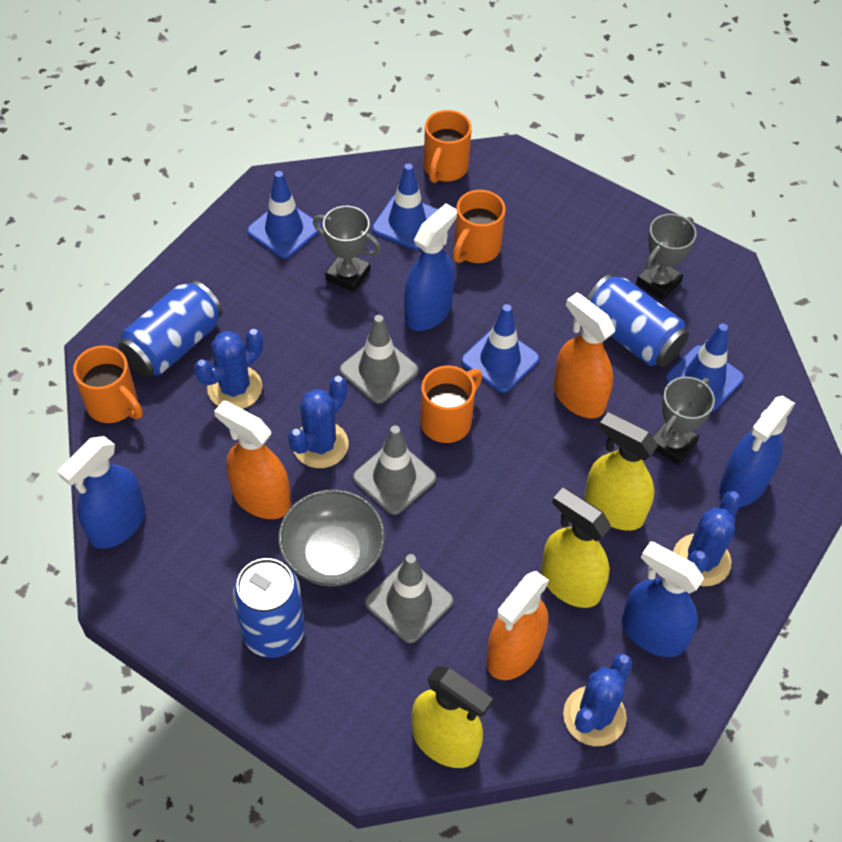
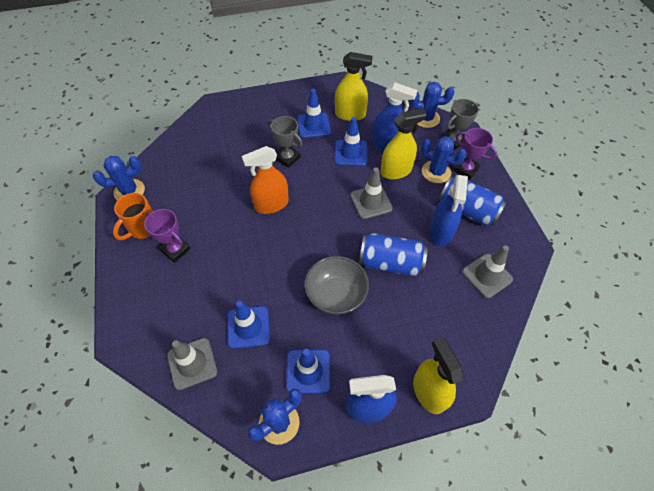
blue can: 3 -> 2
blue spray bottle: 4 -> 3
grey trophy: 3 -> 2
orange mug: 4 -> 1
orange spray bottle: 3 -> 1
purple trophy: 0 -> 2

